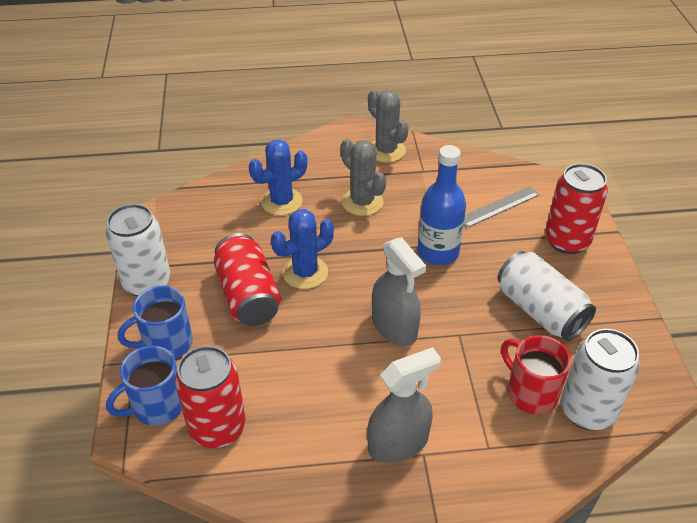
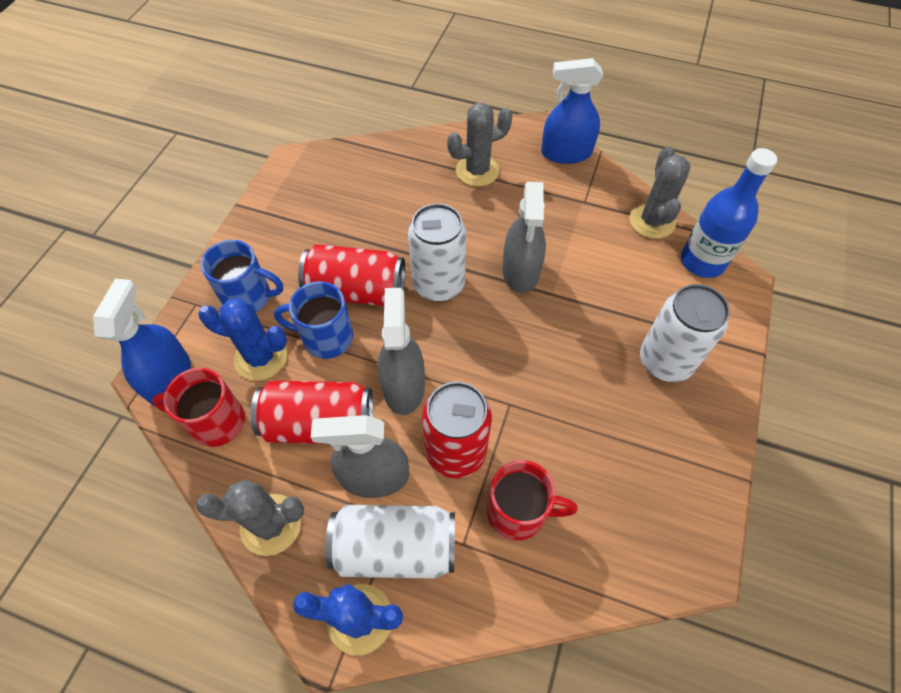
blue spray bottle: 0 -> 2
grey cactus: 2 -> 3
grey ruler: 1 -> 0
grey spray bottle: 2 -> 3
red mug: 1 -> 2

